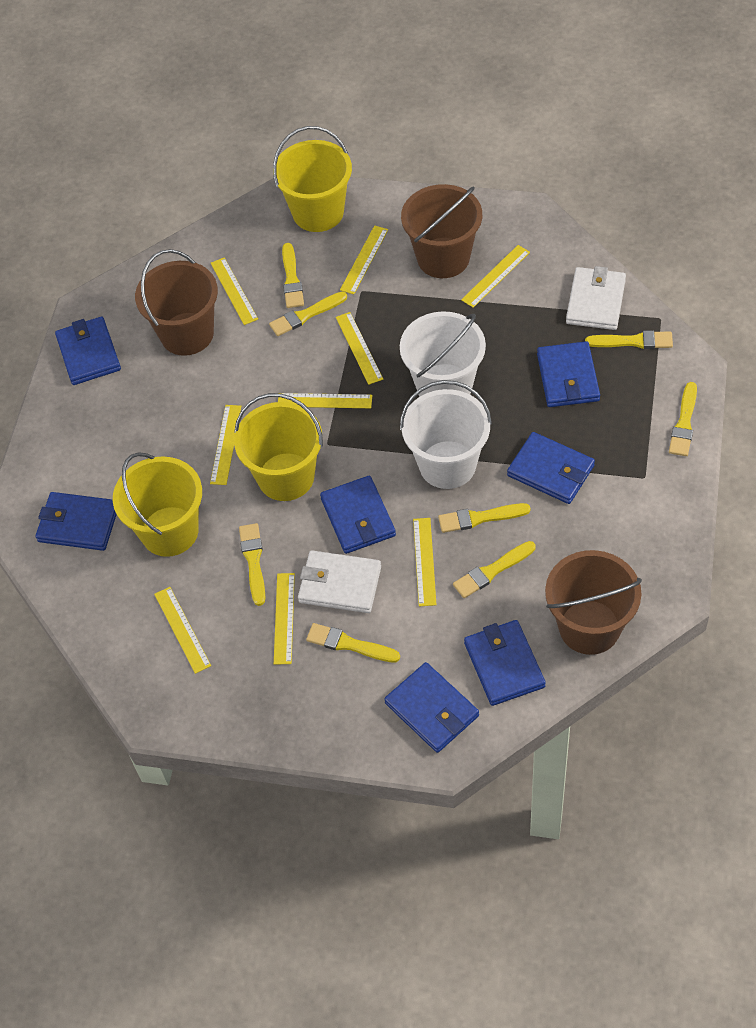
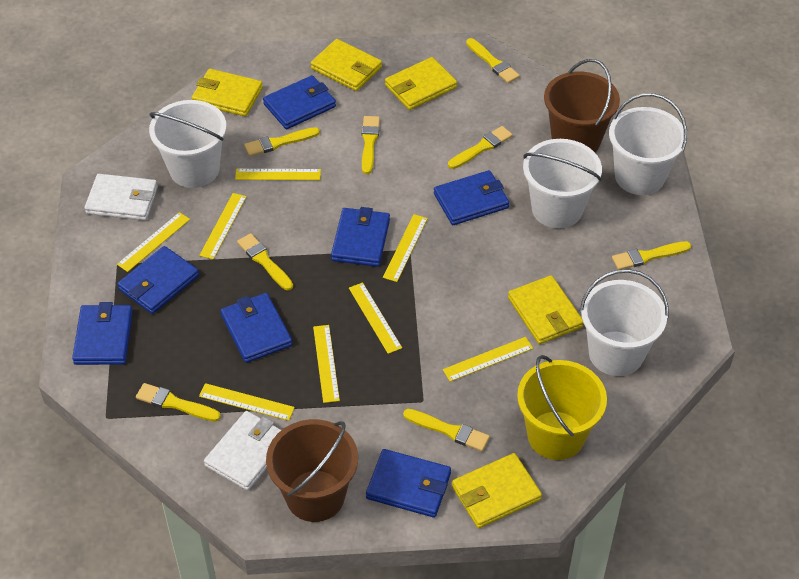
brown bucket: 3 -> 2
white bucket: 2 -> 4
yellow bucket: 3 -> 1
yellow ruler: 9 -> 8
yellow wallet: 0 -> 5

